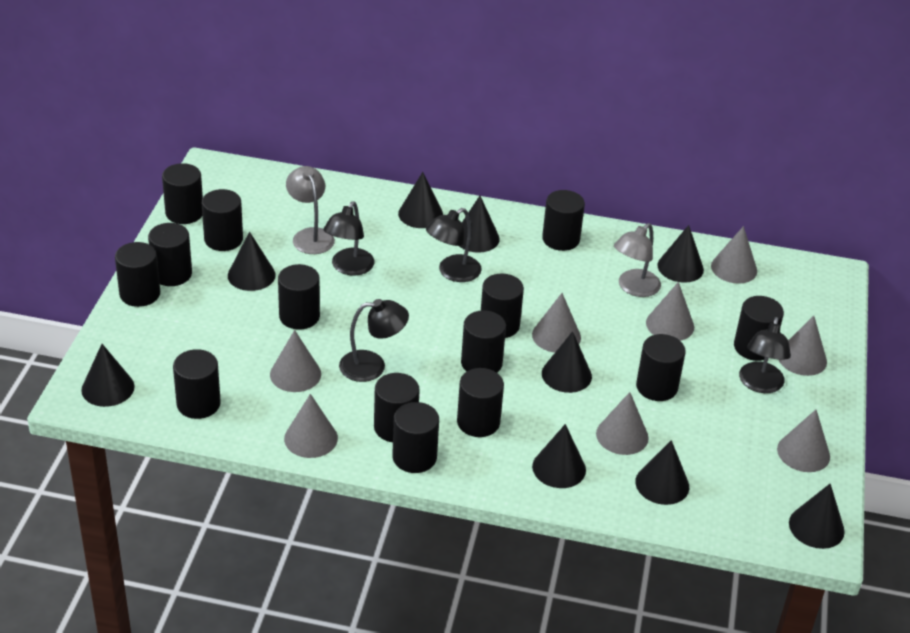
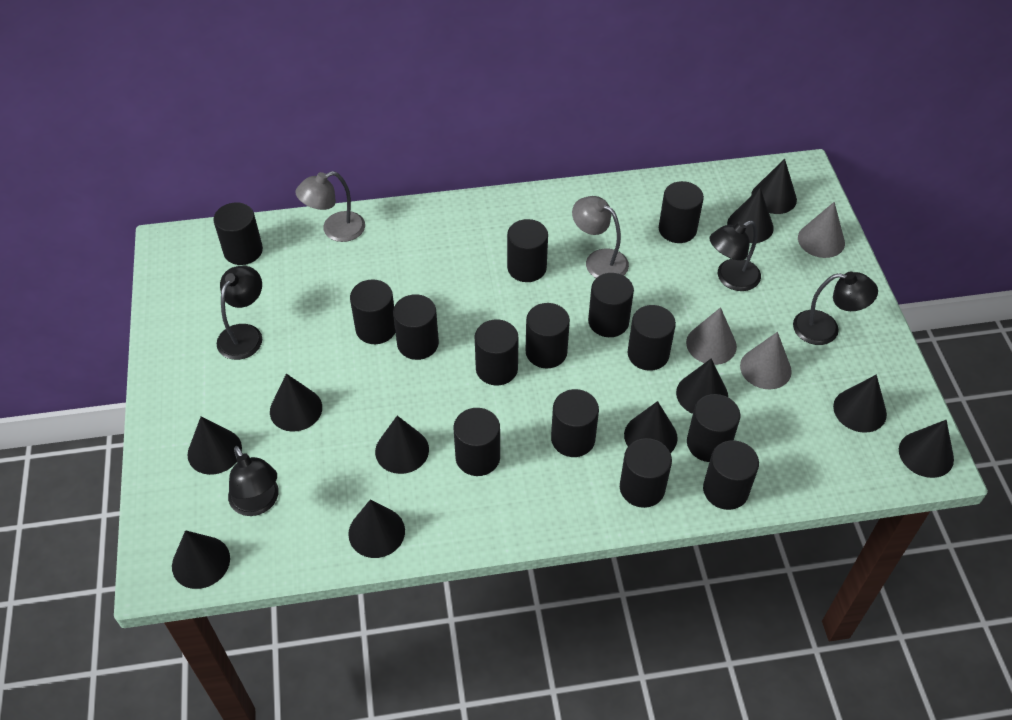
black cone: 9 -> 11
grey cone: 8 -> 3

